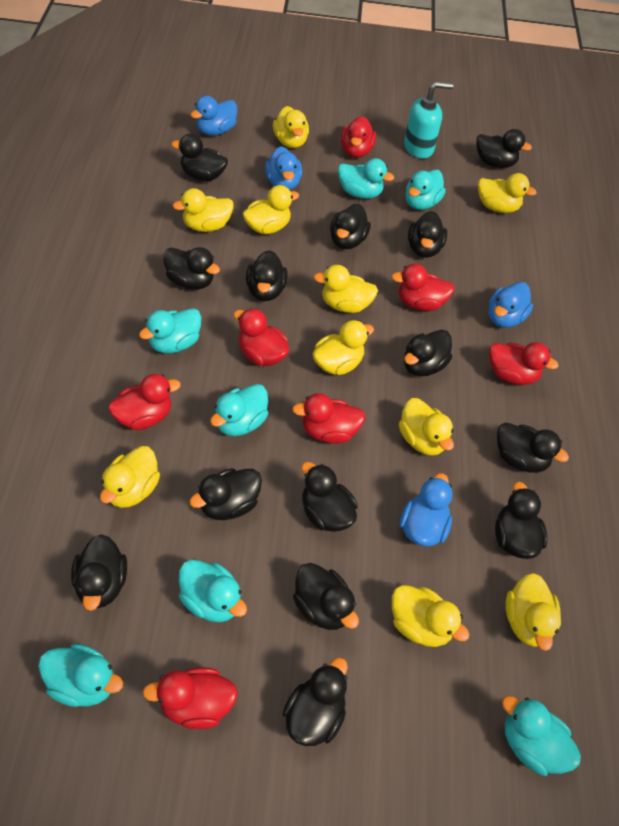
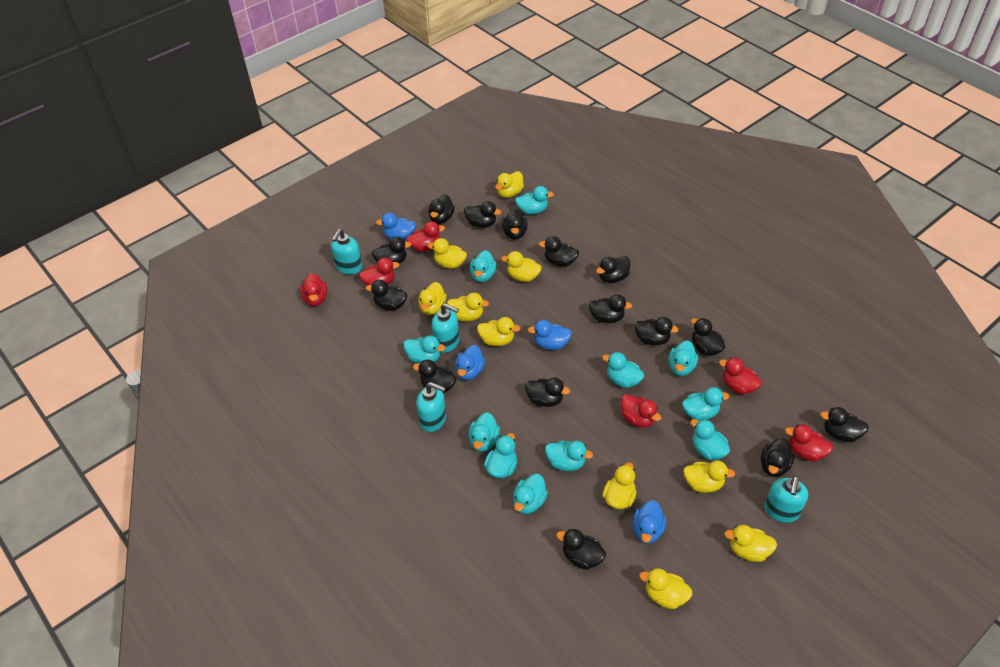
black duck: 14 -> 15
red duck: 7 -> 6
turquoise duck: 7 -> 11
turquoise soap dispenser: 1 -> 4

